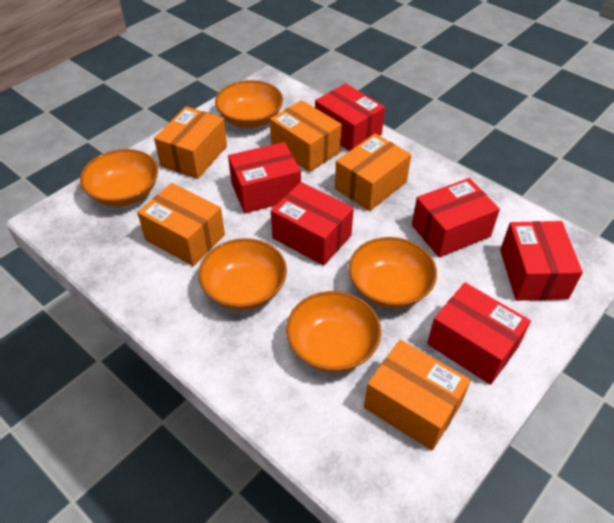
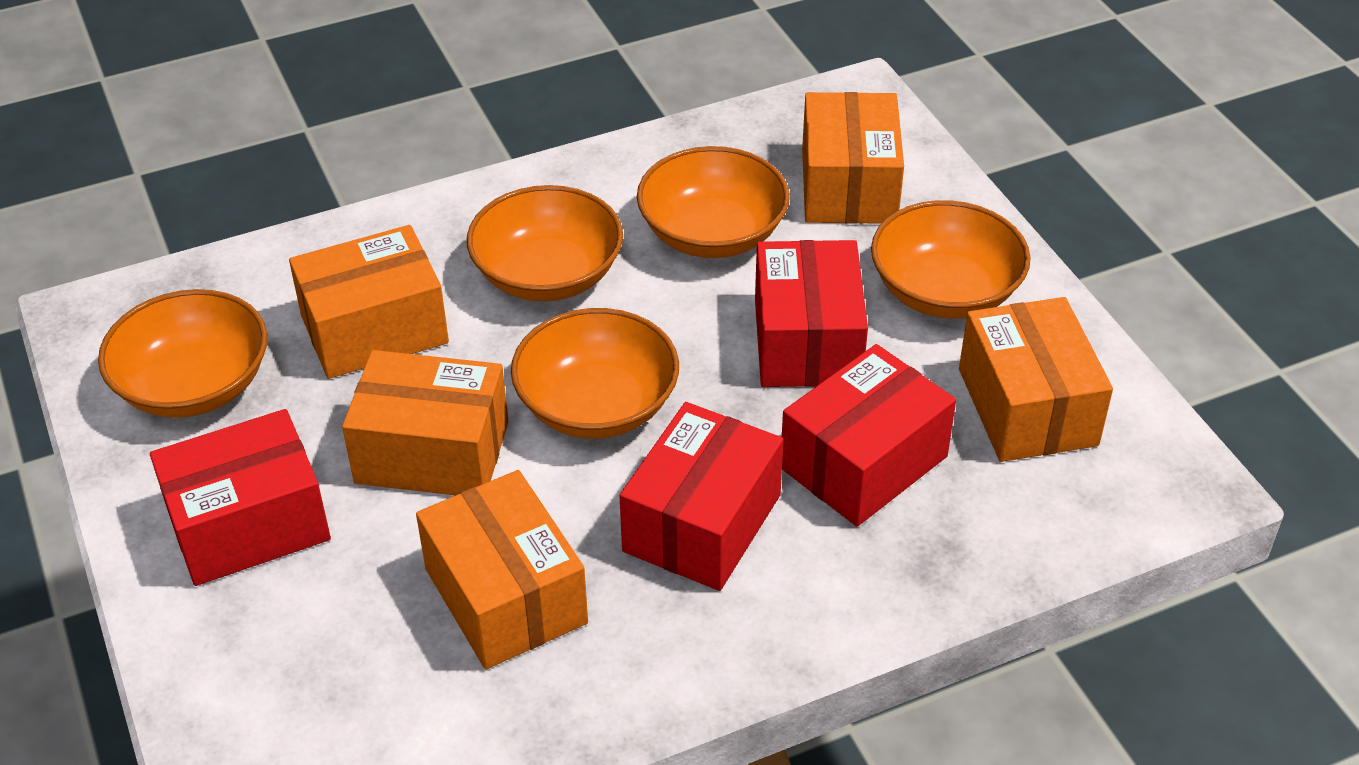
red box: 6 -> 4

